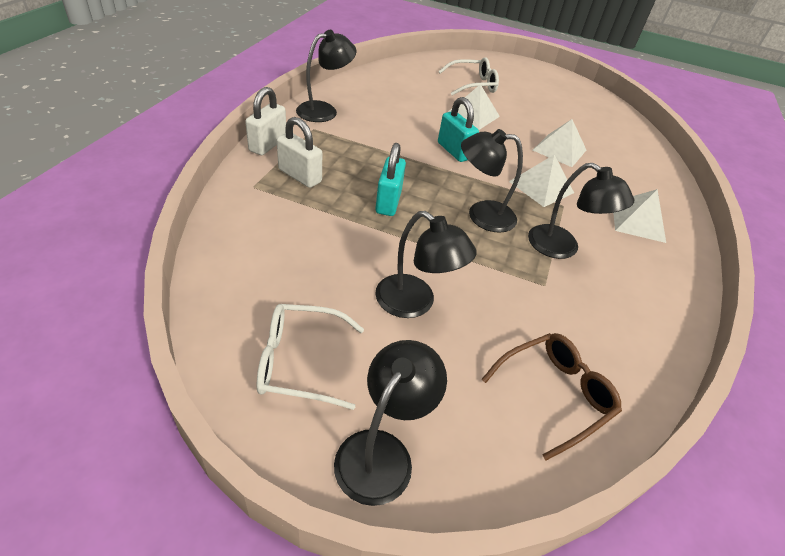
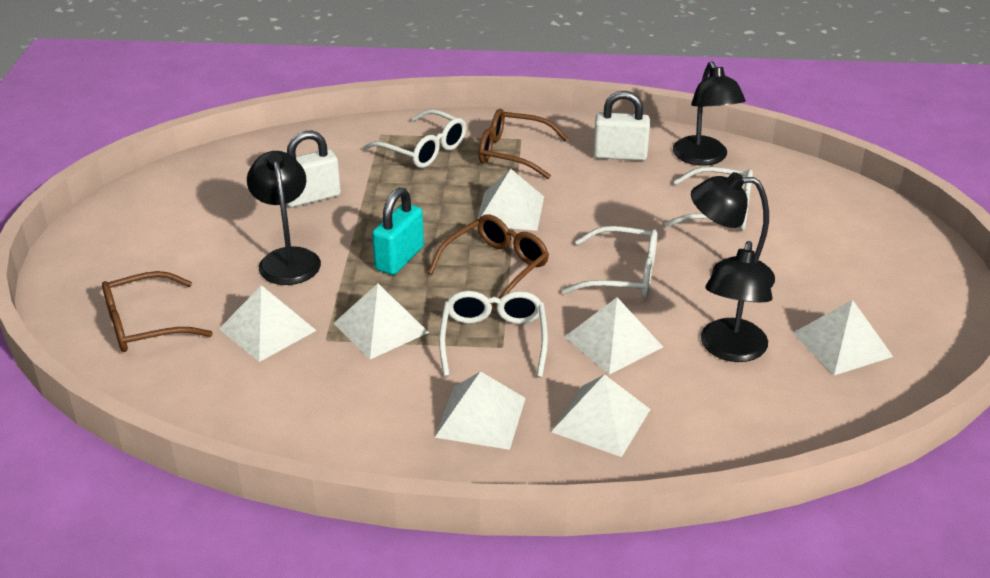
black lamp: 5 -> 4
brown glasses: 1 -> 3
turquoise padlock: 2 -> 1
white glasses: 2 -> 4
white pyramid: 4 -> 7

